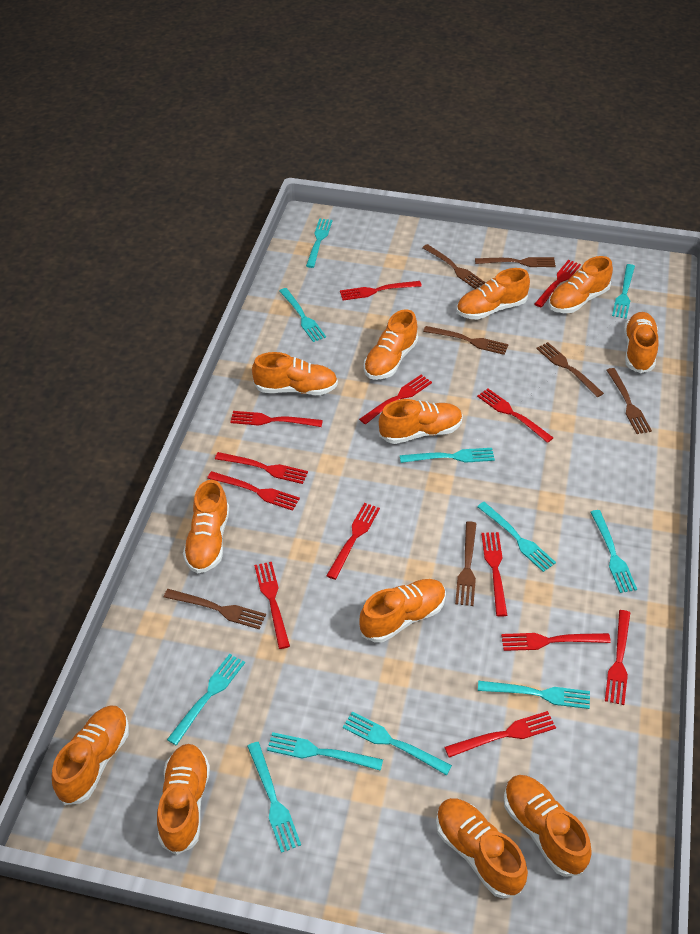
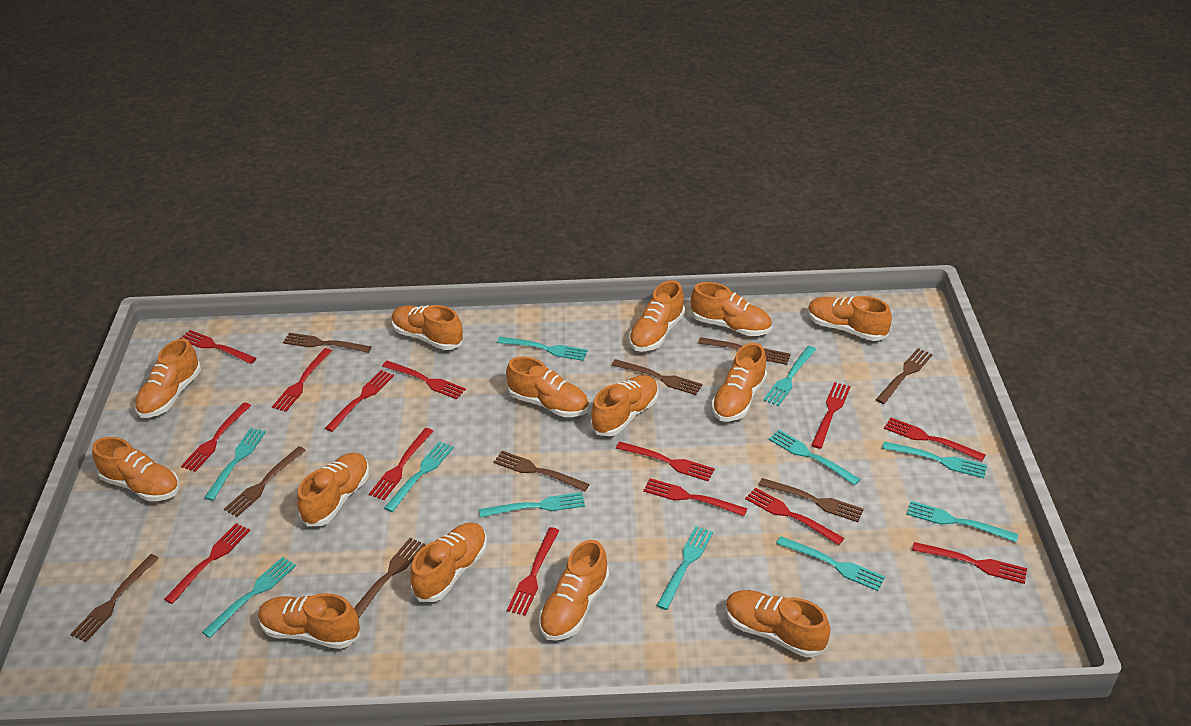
brown fork: 7 -> 9
orange shoe: 12 -> 14
red fork: 13 -> 14

